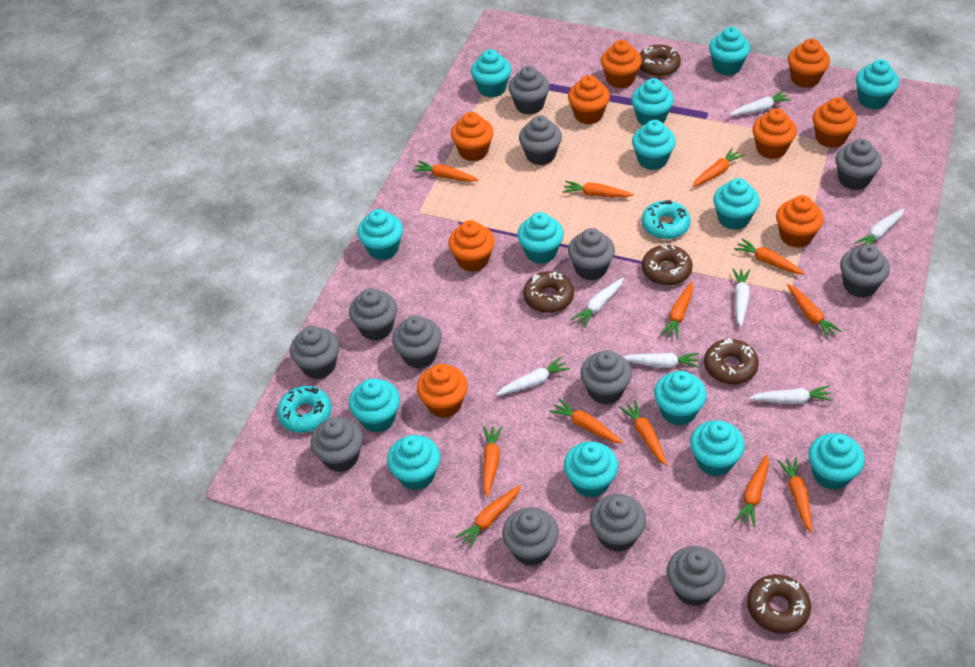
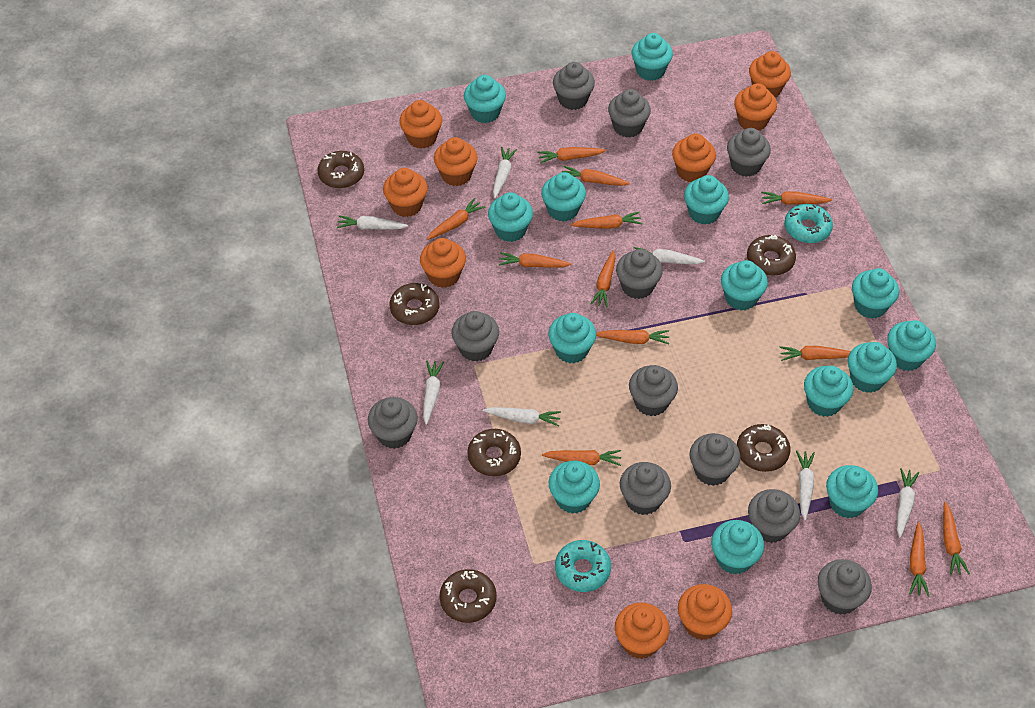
brown donut: 5 -> 6
grey cupcake: 13 -> 11

